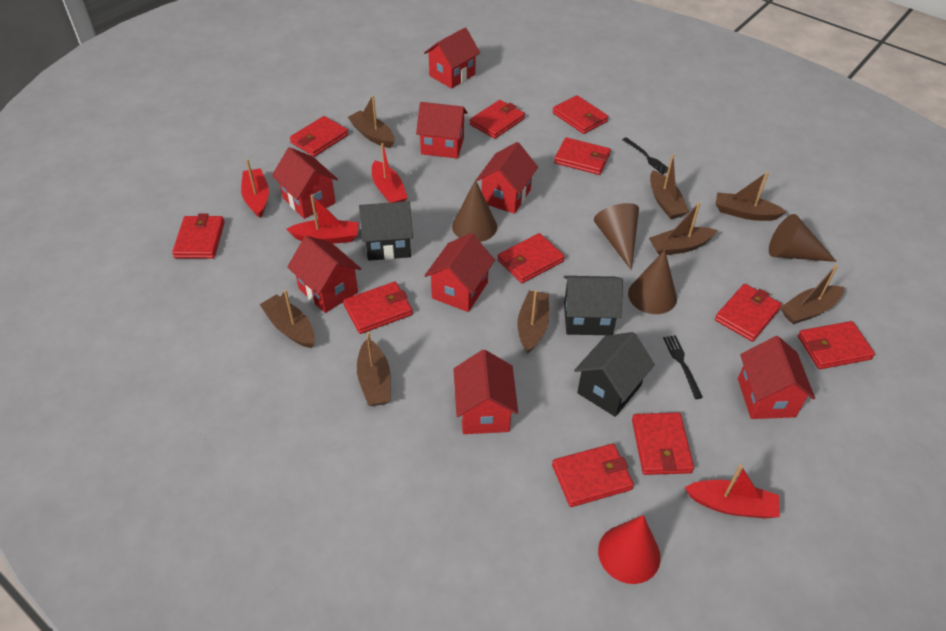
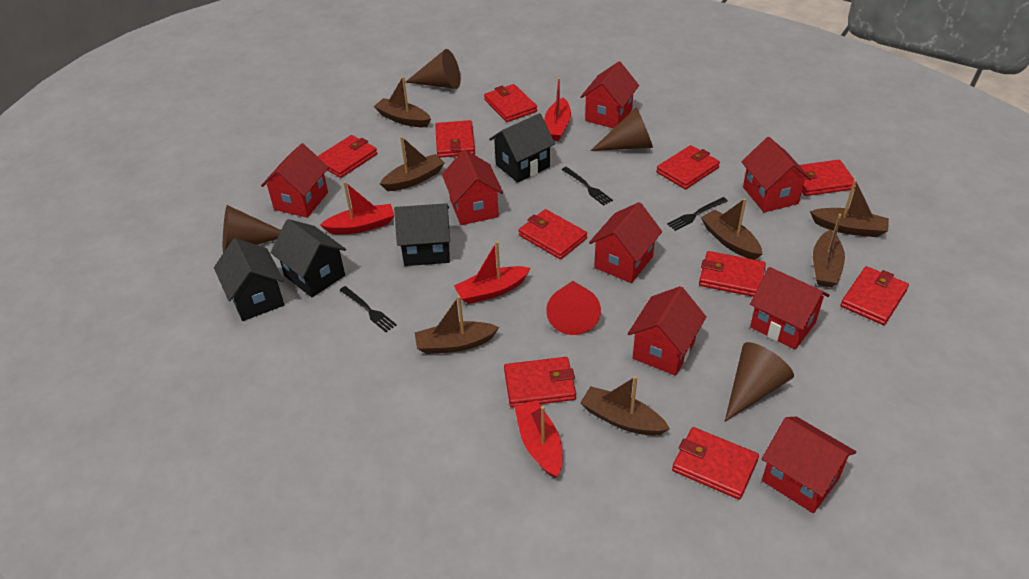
black fork: 2 -> 3
black house: 3 -> 4
brown boat: 8 -> 7
red wallet: 11 -> 10

